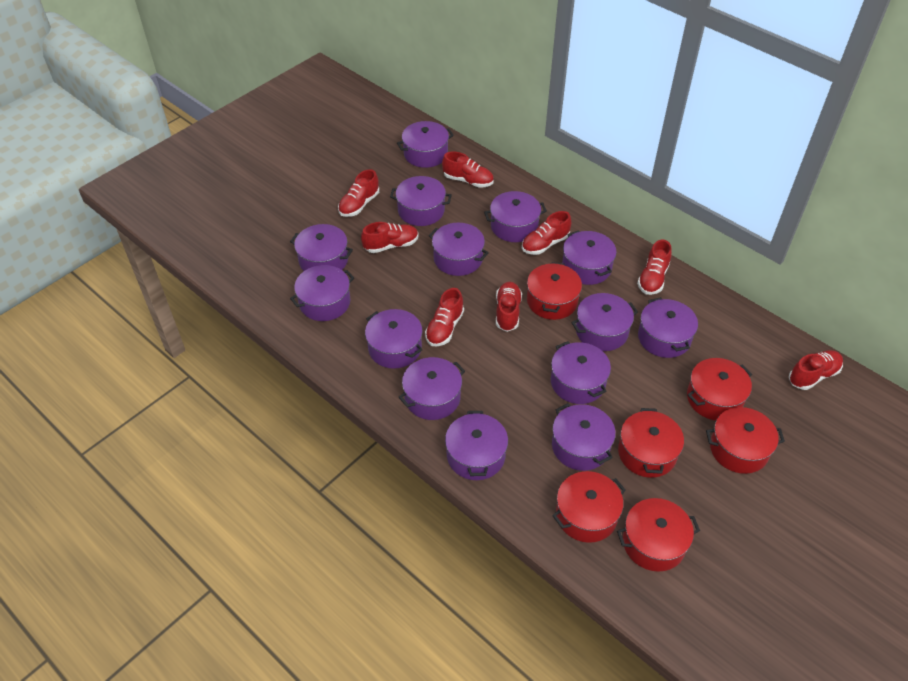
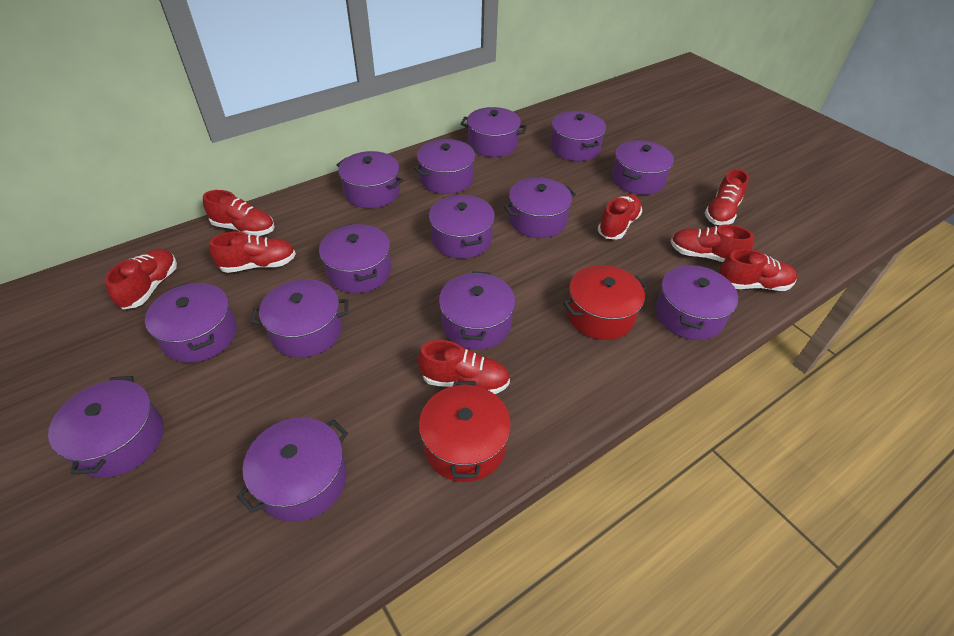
red pot: 6 -> 2

